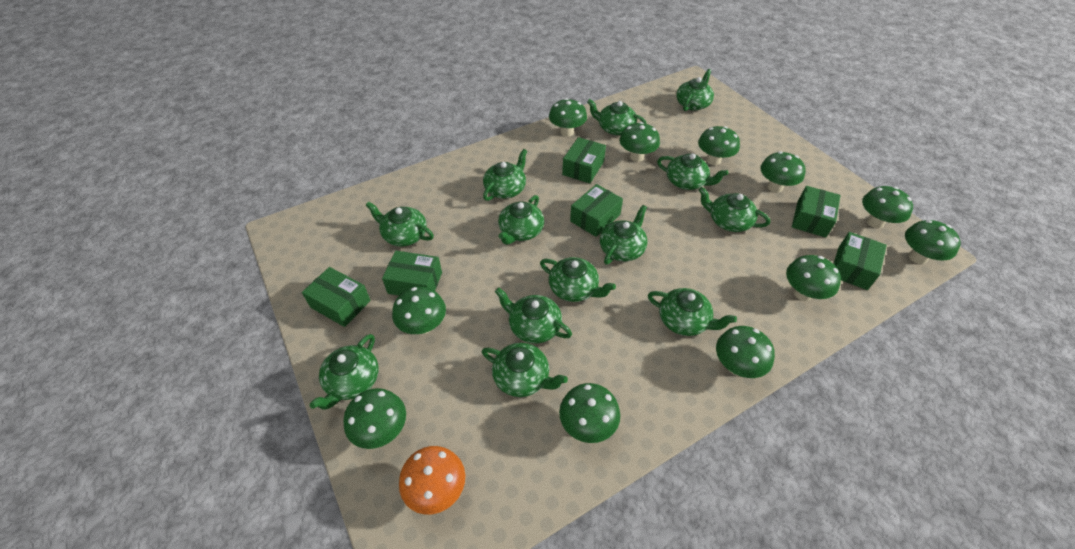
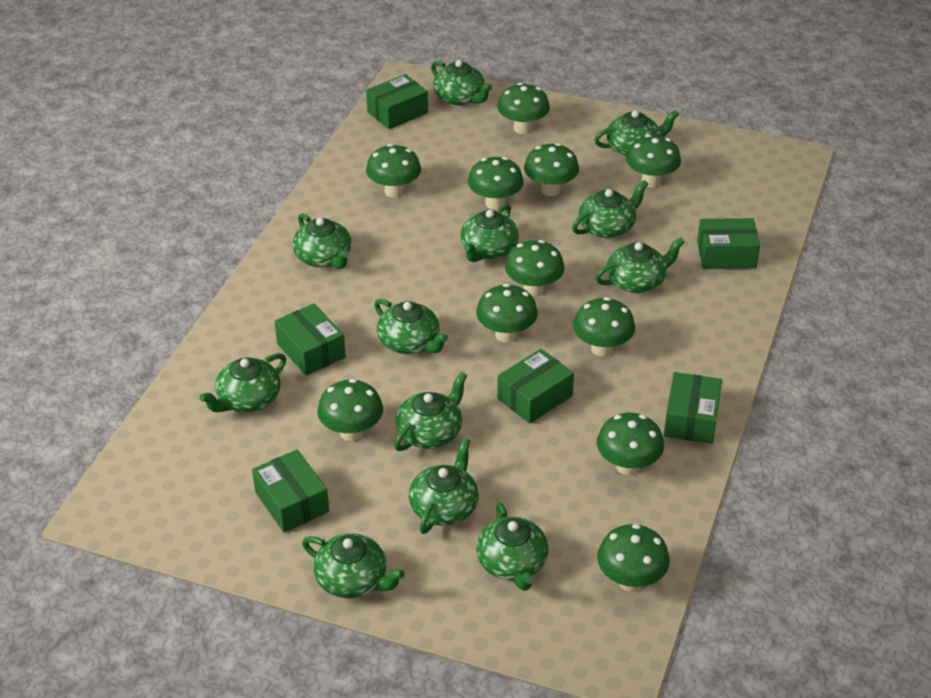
green teapot: 13 -> 12
orange mushroom: 1 -> 0

